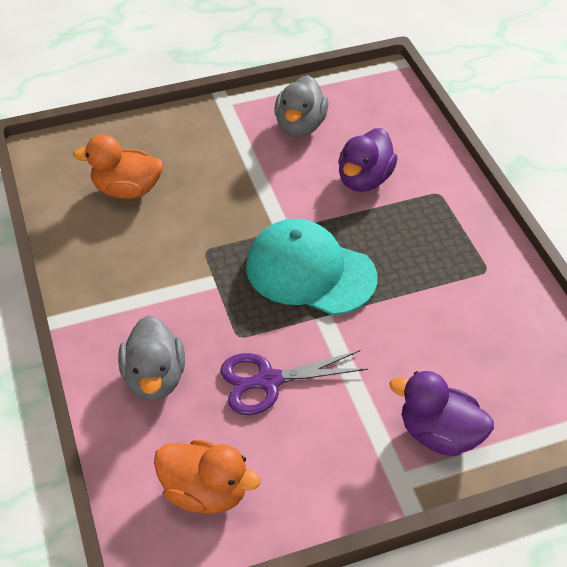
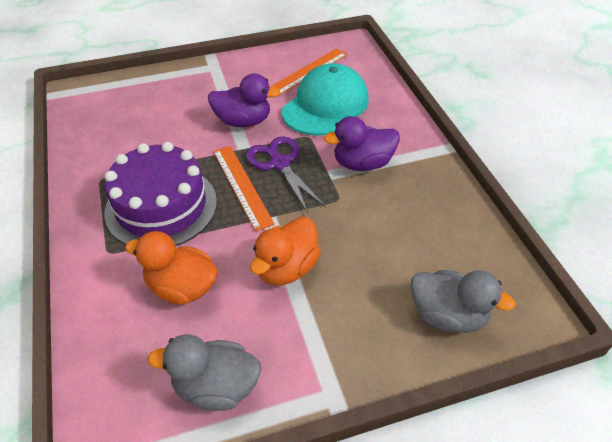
orange ruler: 0 -> 2
purple cake: 0 -> 1

